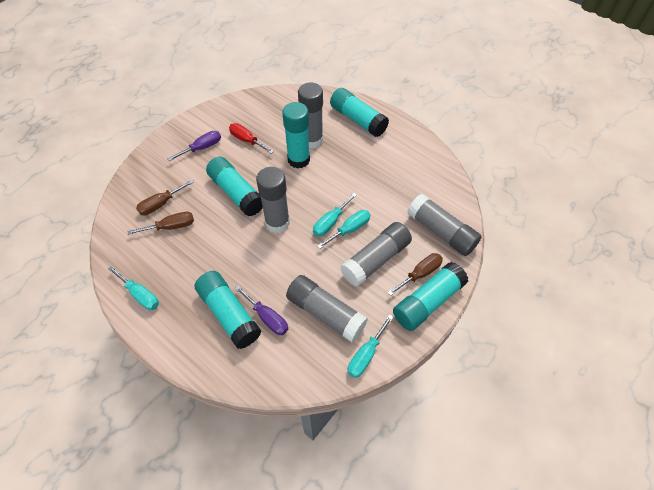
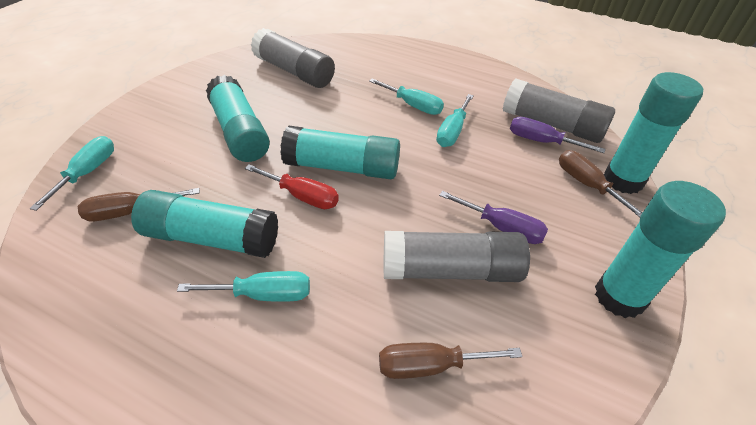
grey glue stick: 5 -> 3

